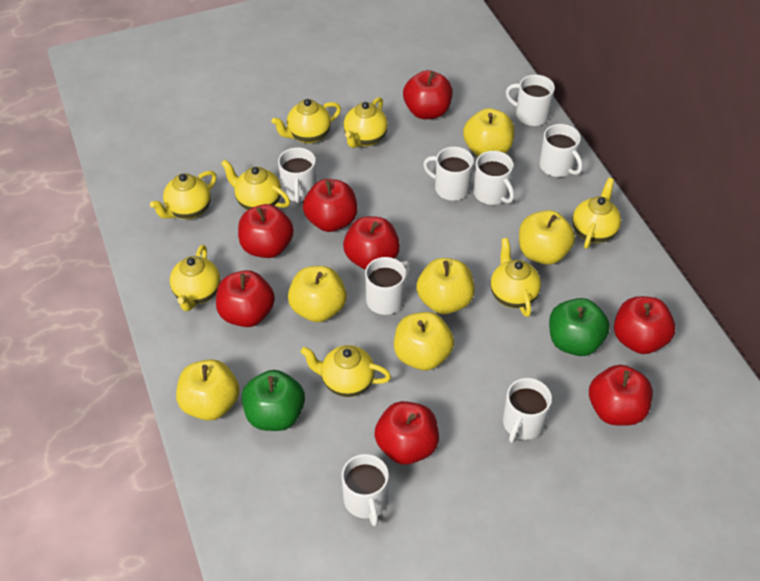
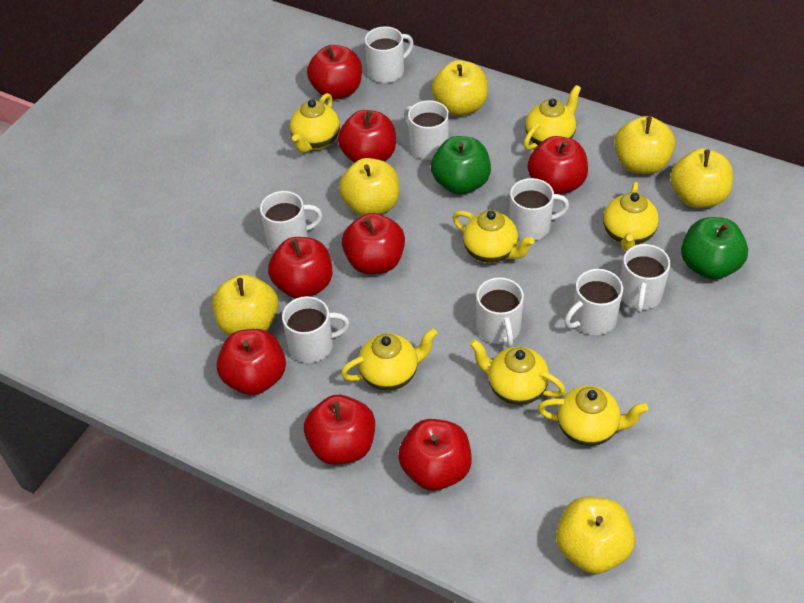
yellow teapot: 8 -> 7

